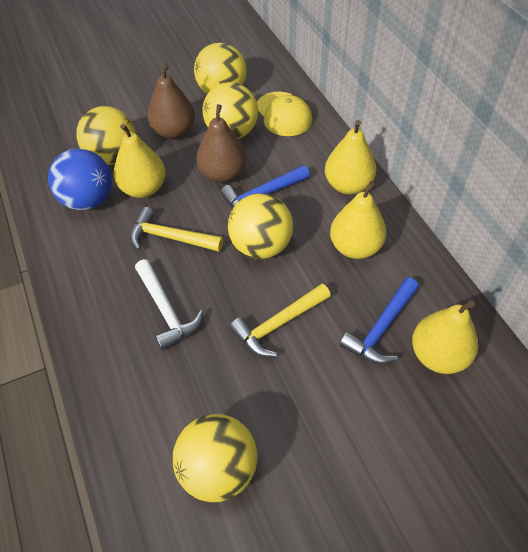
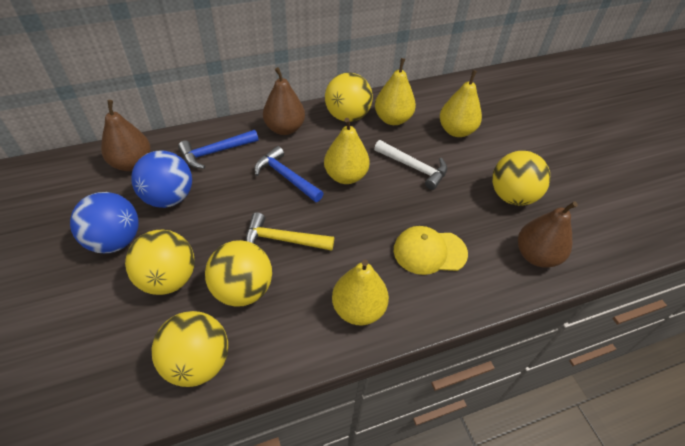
blue ball: 1 -> 2
brown pear: 2 -> 3
yellow hammer: 2 -> 1

